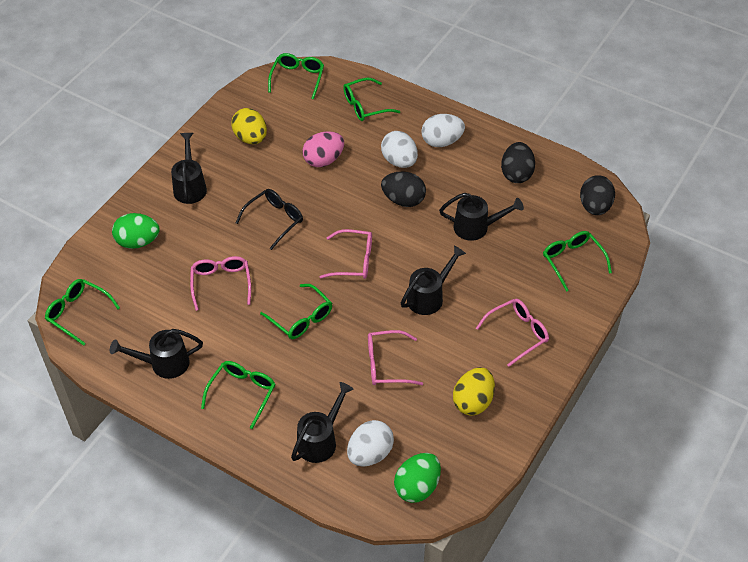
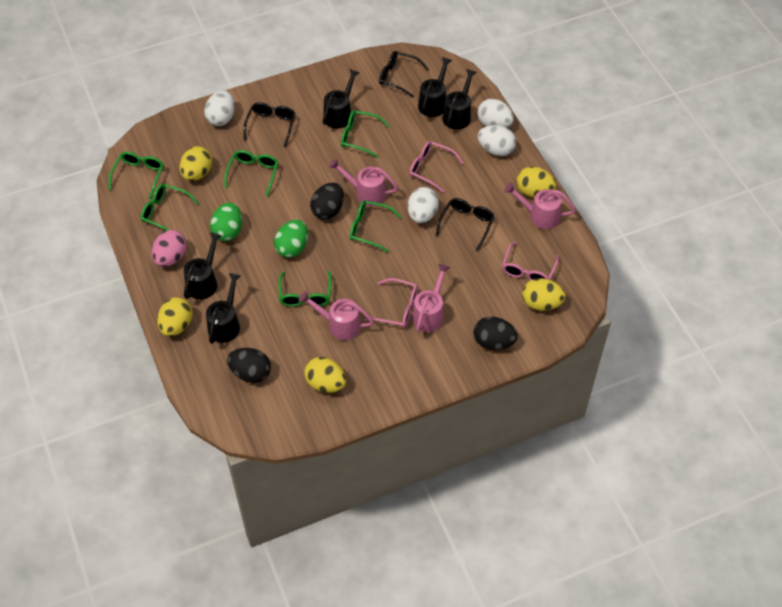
black glasses: 1 -> 3
pink glasses: 4 -> 3
pink watering can: 0 -> 4
white egg: 3 -> 4
yellow egg: 2 -> 5

